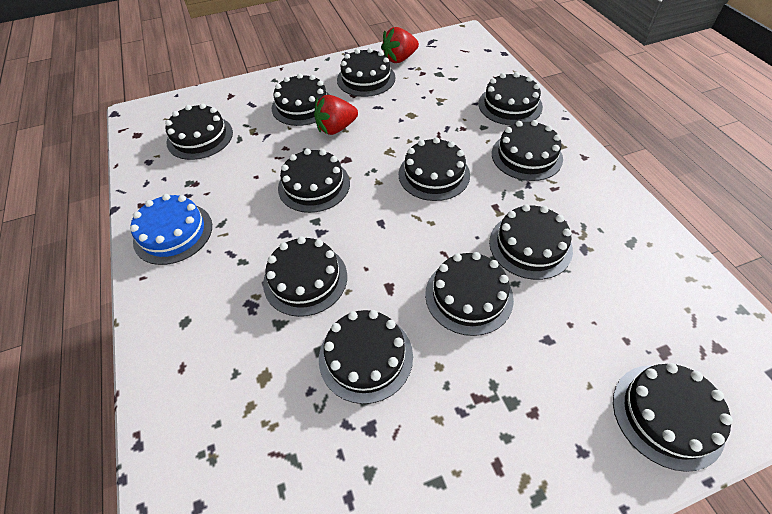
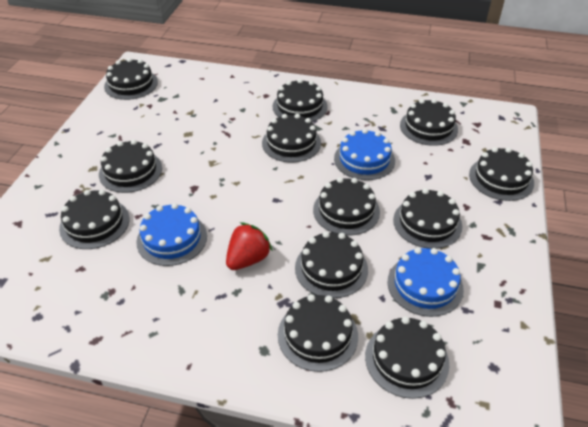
blue cake: 1 -> 3
red strawberry: 2 -> 1

